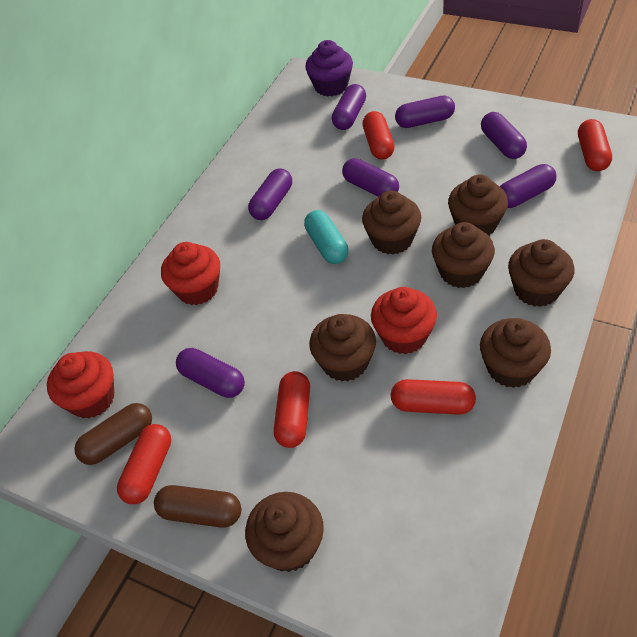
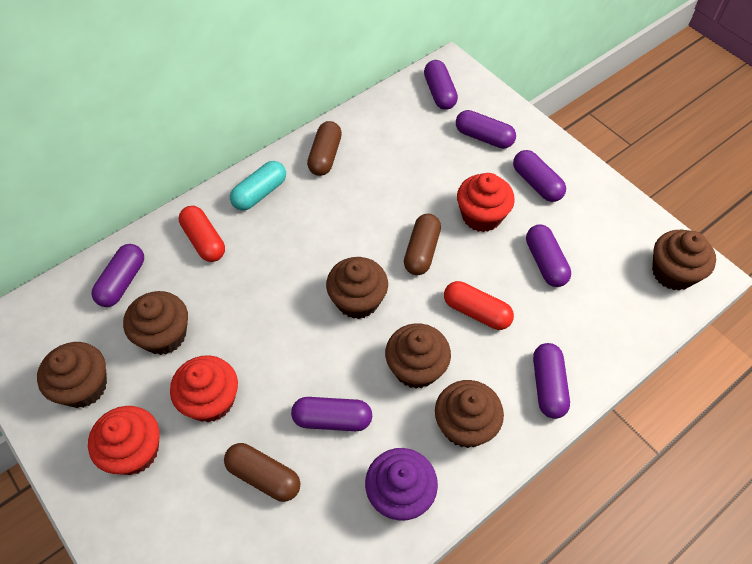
brown capsule: 2 -> 3
brown cupcake: 7 -> 6
red capsule: 5 -> 2

